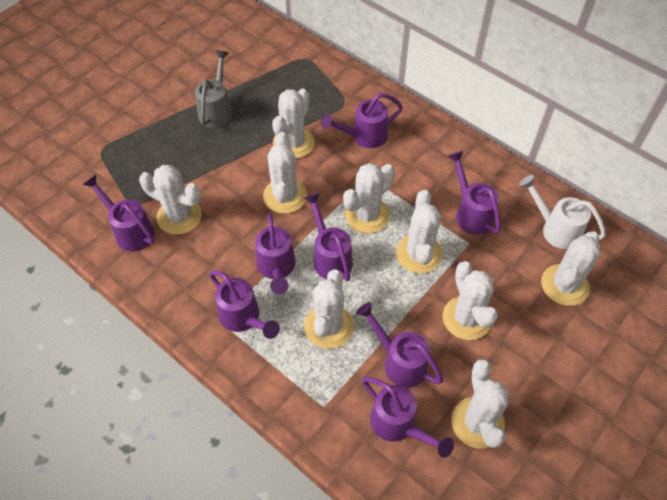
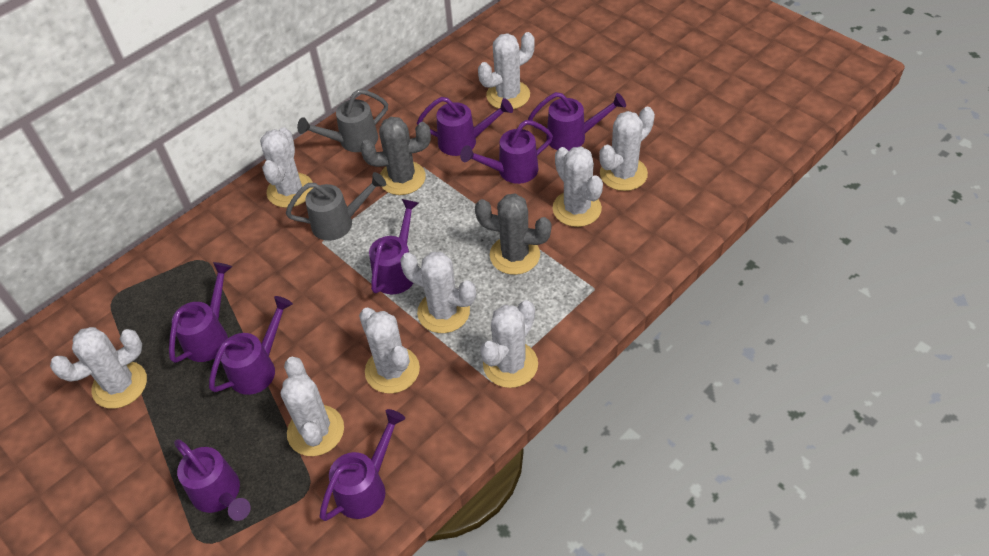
grey cactus: 0 -> 2
grey watering can: 1 -> 2
white watering can: 1 -> 0

